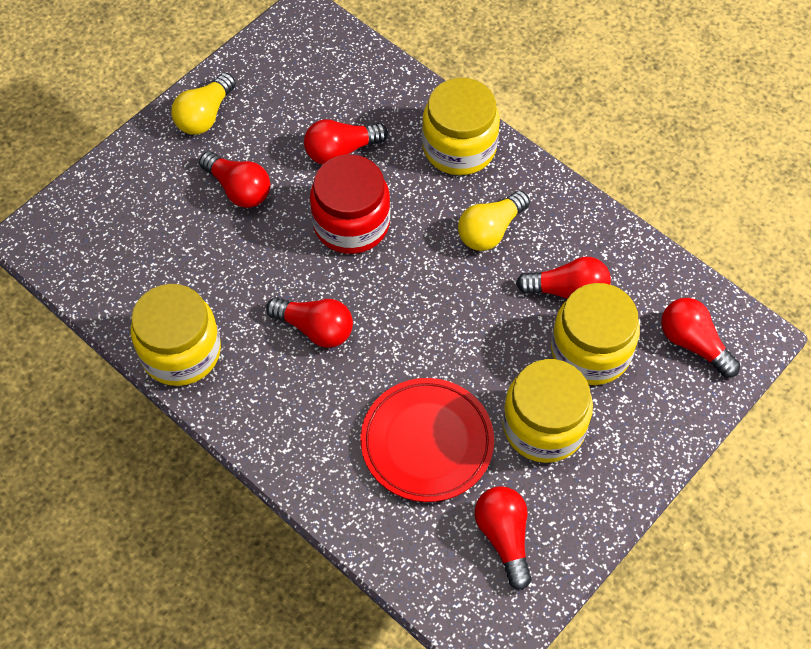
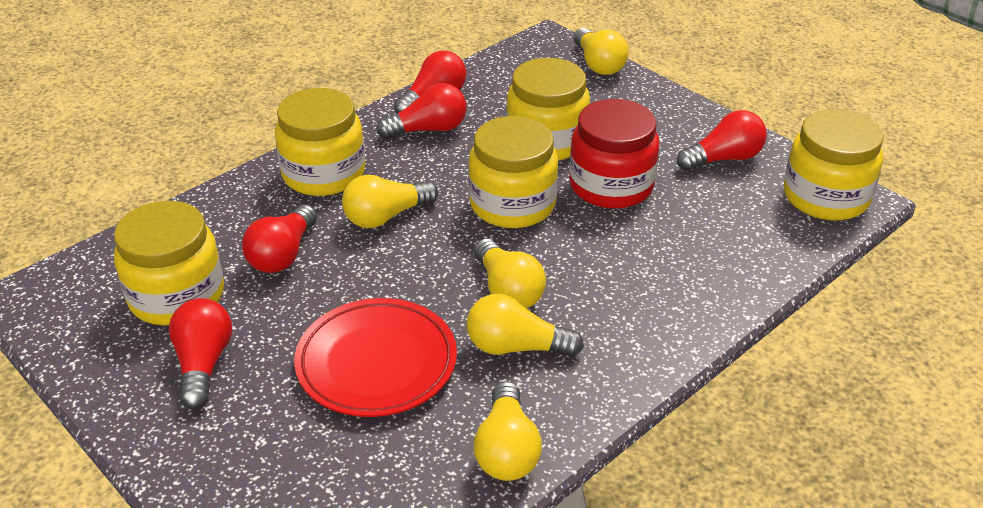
red light bulb: 6 -> 5
yellow jar: 4 -> 5
yellow light bulb: 2 -> 5

